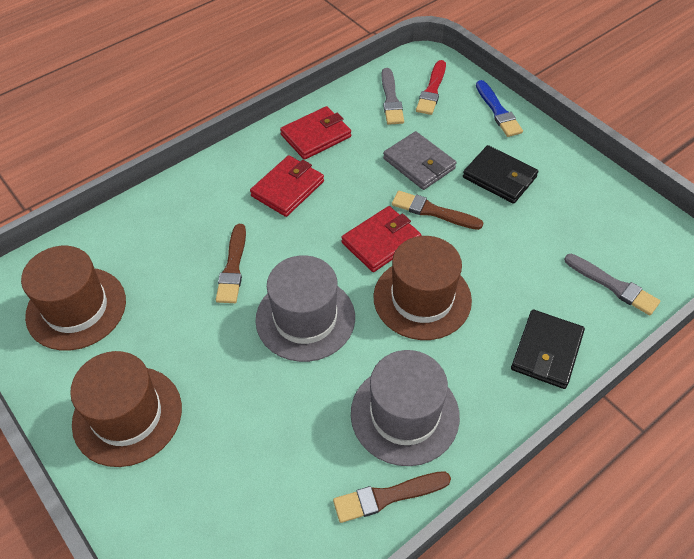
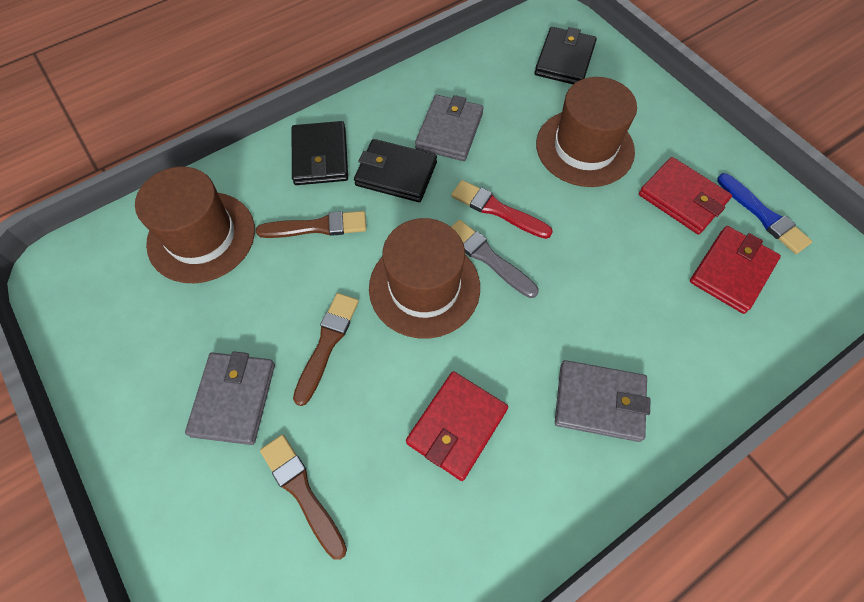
black wallet: 2 -> 3
grey brush: 2 -> 1
grey hat: 2 -> 0
grey wallet: 1 -> 3

